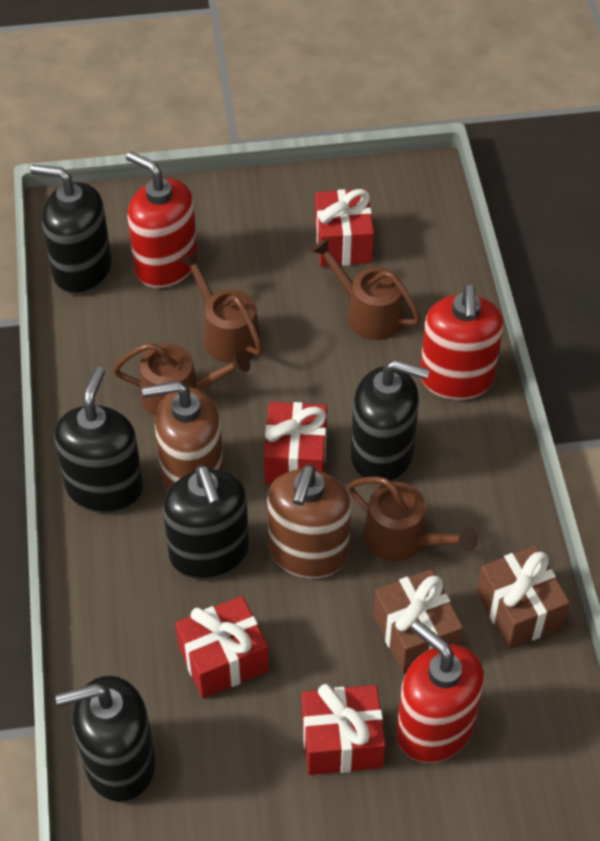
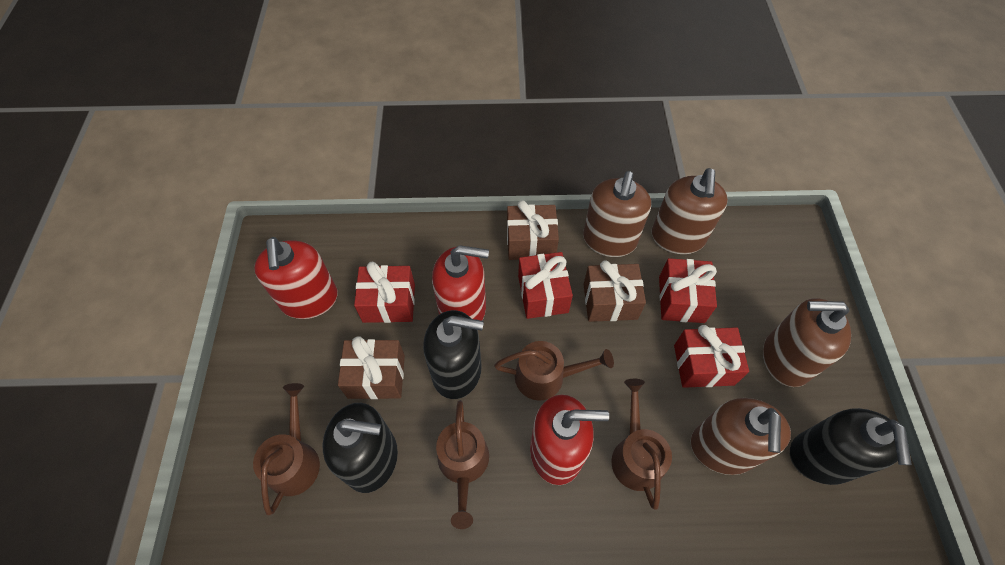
black soap dispenser: 5 -> 3
brown gift: 2 -> 3
brown soap dispenser: 2 -> 4

